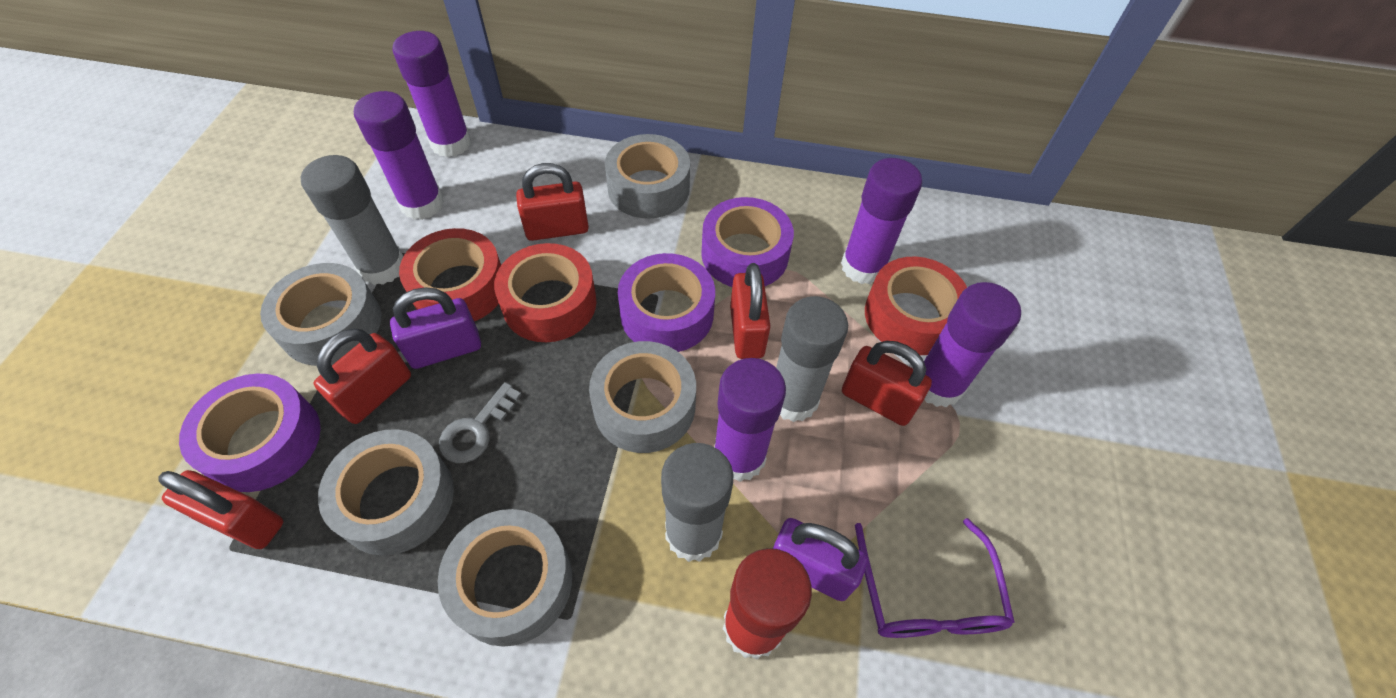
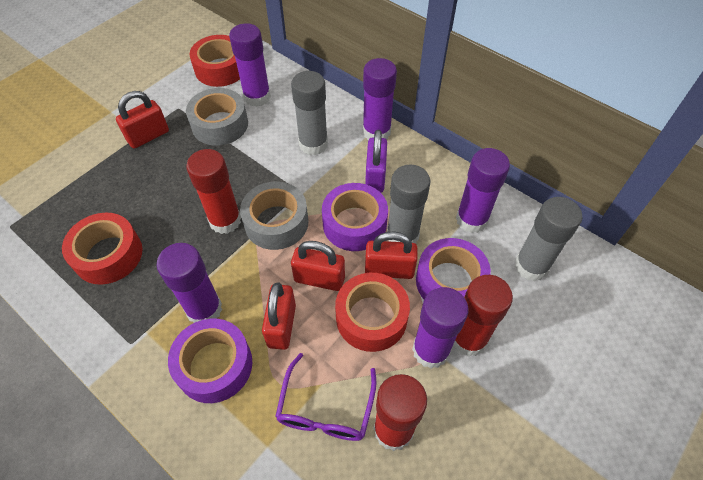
grey key: 1 -> 0
grey tape: 5 -> 2
purple padlock: 2 -> 1
red glue stick: 1 -> 3
red padlock: 5 -> 4

